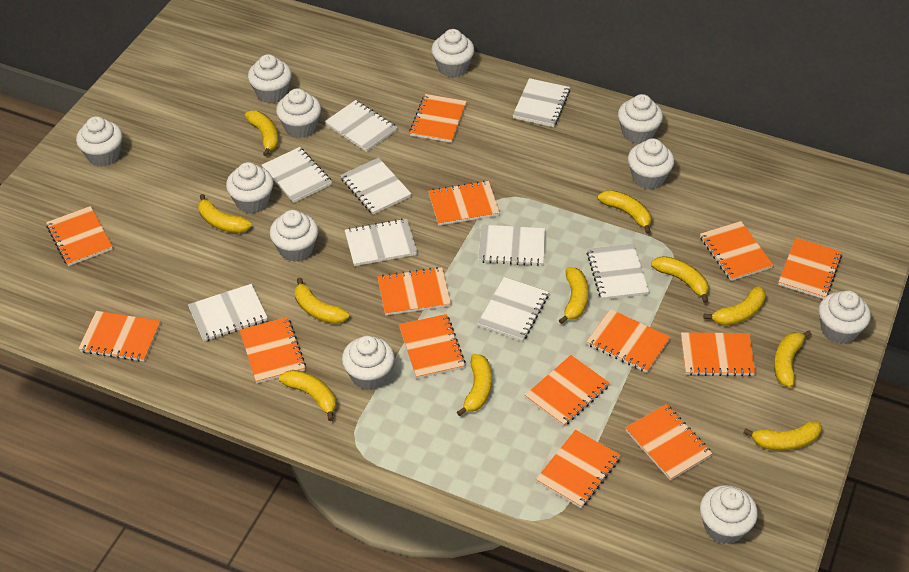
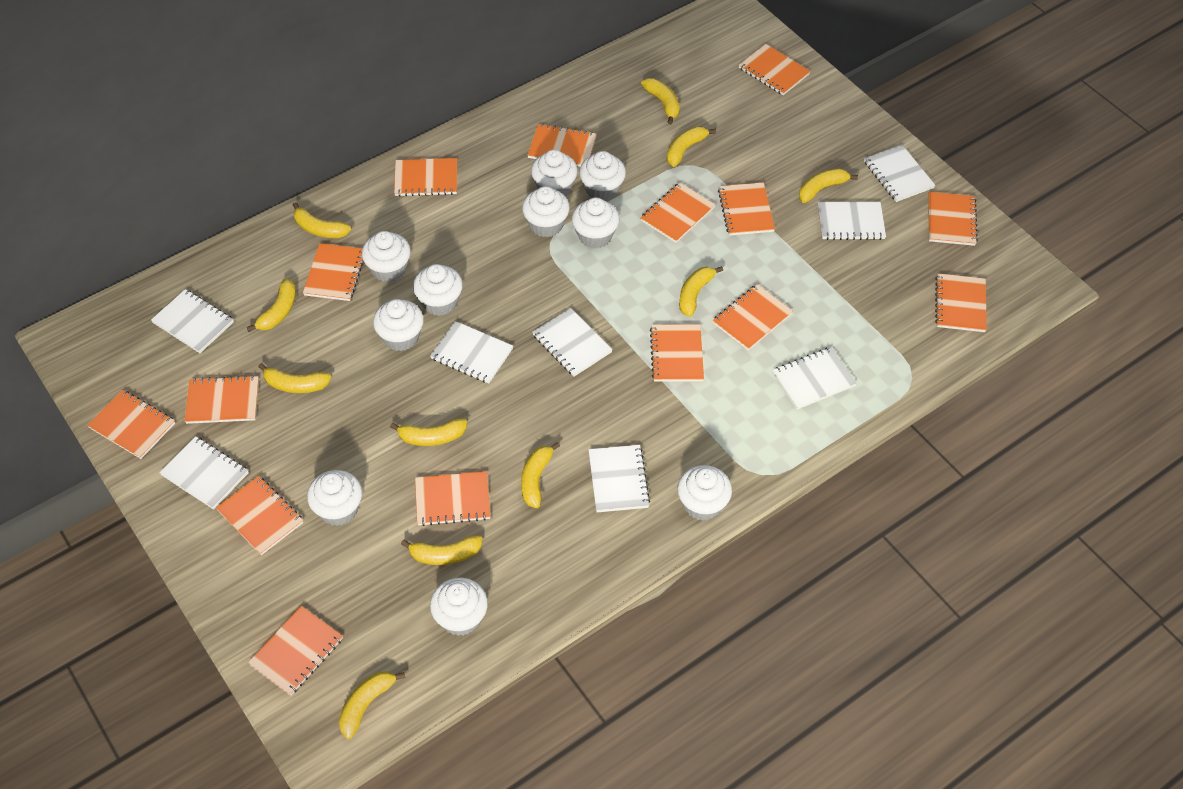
orange notebook: 14 -> 15
white cupcake: 11 -> 10
white notebook: 9 -> 8

